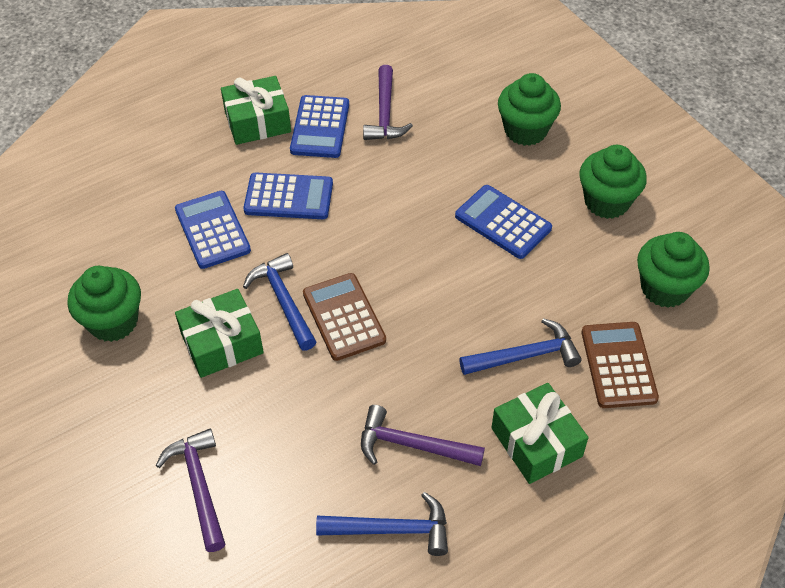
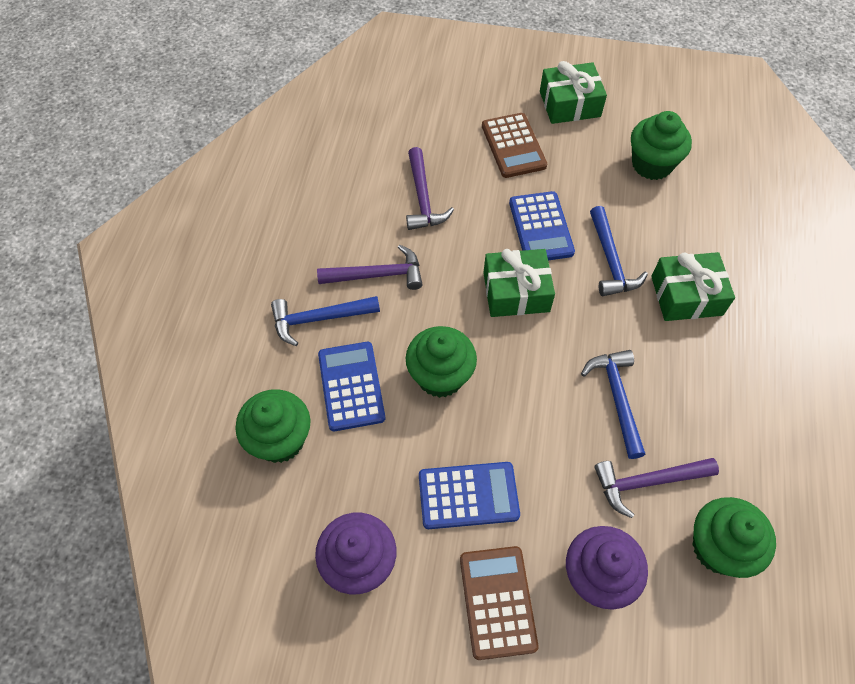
blue calculator: 4 -> 3
purple cupcake: 0 -> 2

